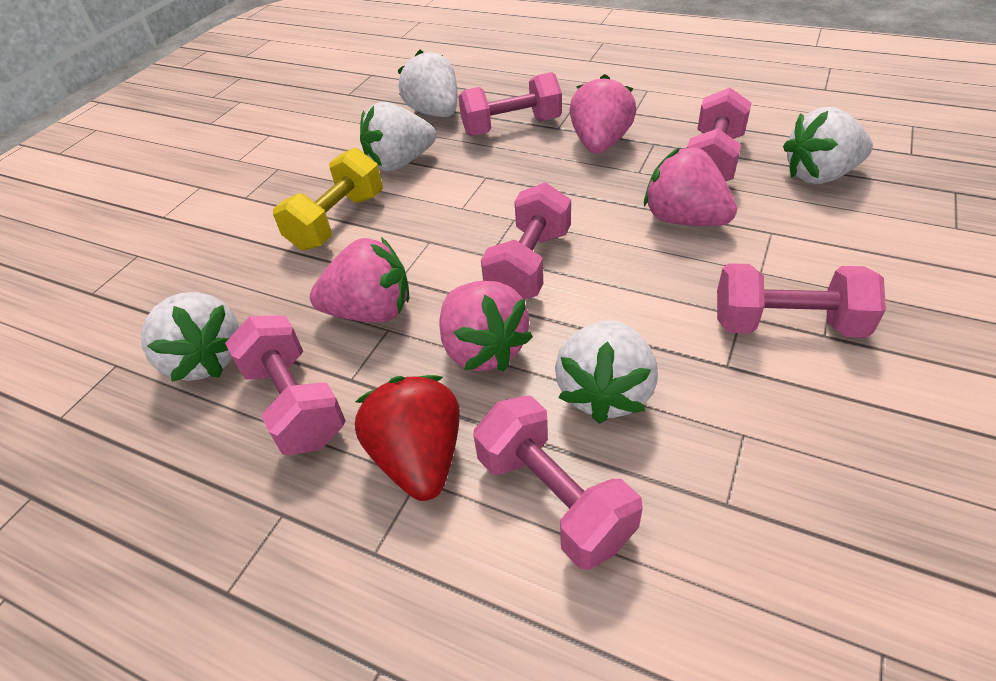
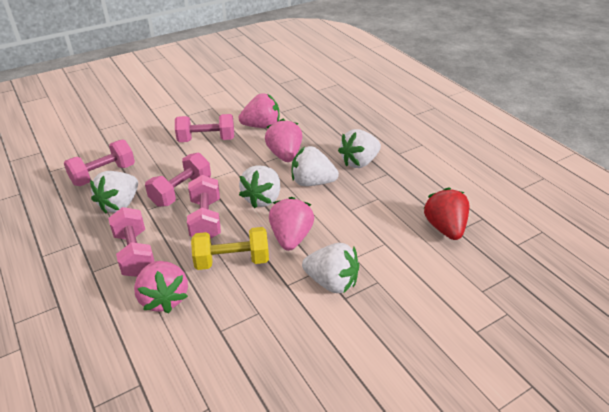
pink dumbbell: 6 -> 5

